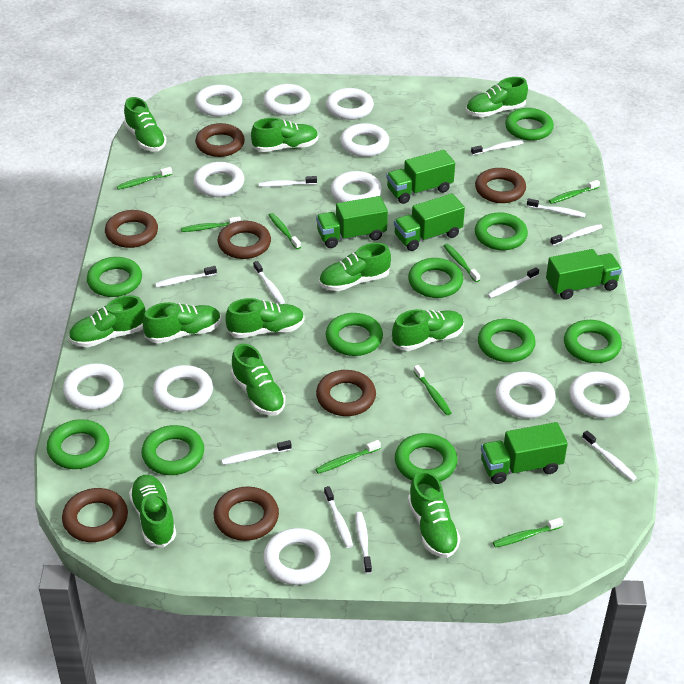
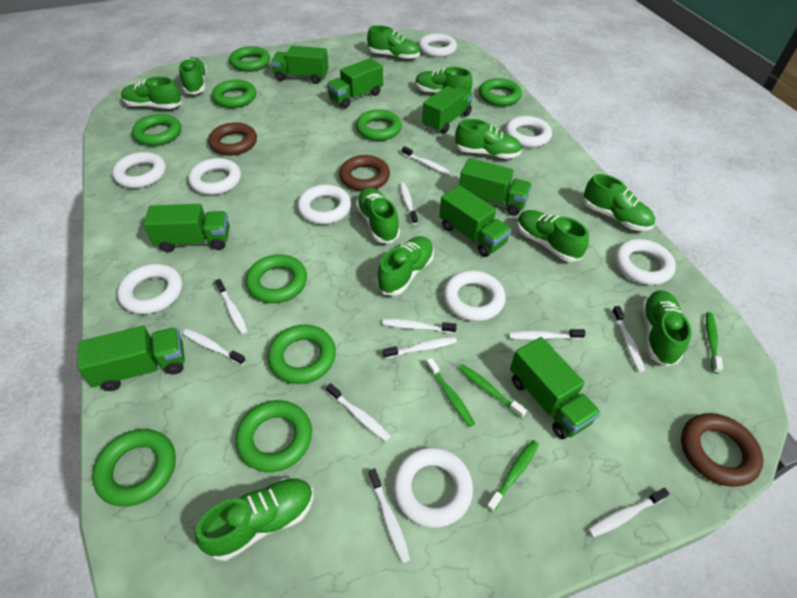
brown ring: 7 -> 3
green ring: 10 -> 9
green toothbrush: 8 -> 4
green truck: 5 -> 8
white ring: 11 -> 9

